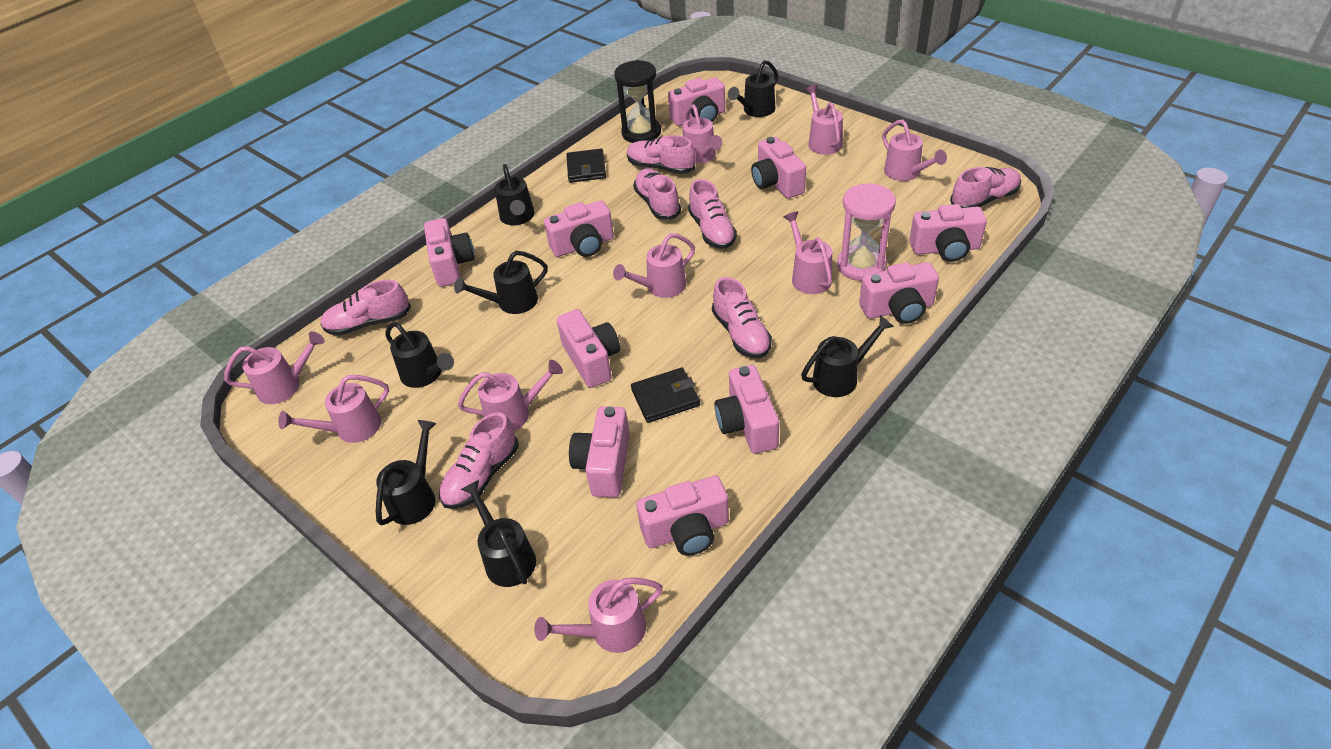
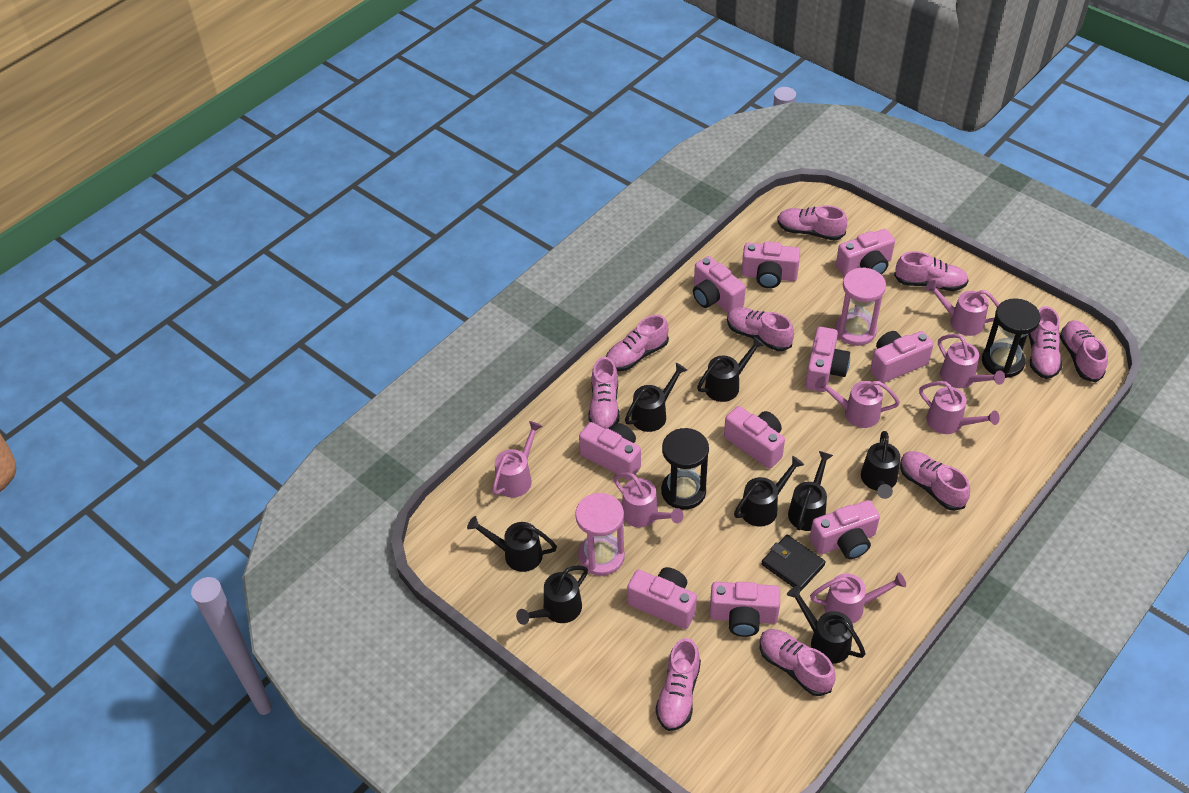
black hourglass: 1 -> 2
black wallet: 2 -> 1
black watering can: 7 -> 8
pink hourglass: 1 -> 2
pink shoe: 7 -> 10
pink watering can: 9 -> 7

